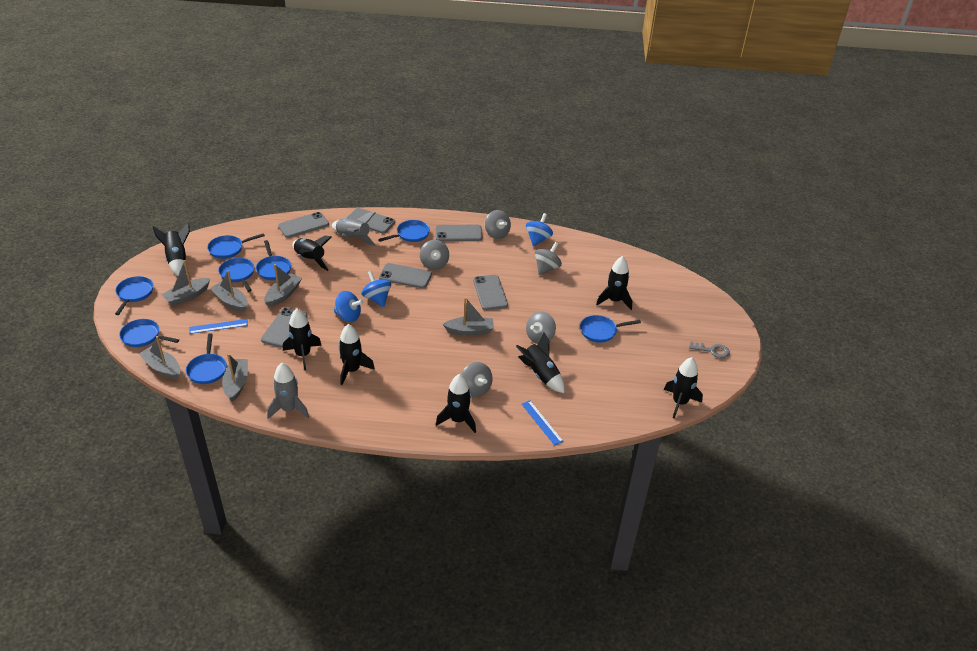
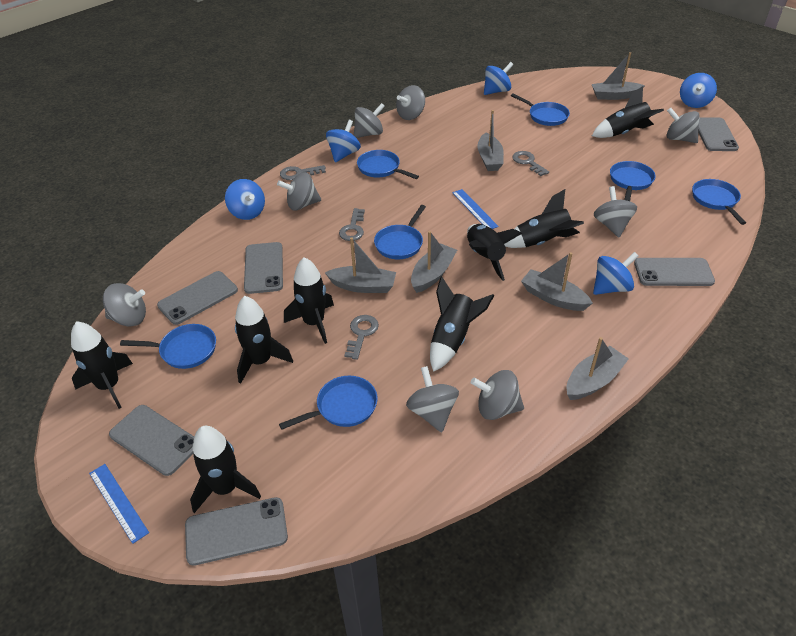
blue pan: 8 -> 7
blue spinning top: 3 -> 5
grey key: 1 -> 4
grey rocket: 2 -> 0
grey spinning top: 5 -> 8

